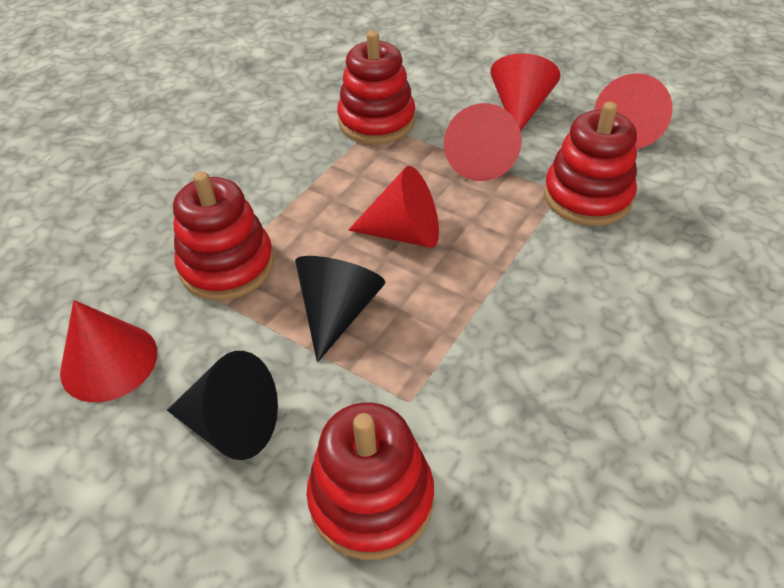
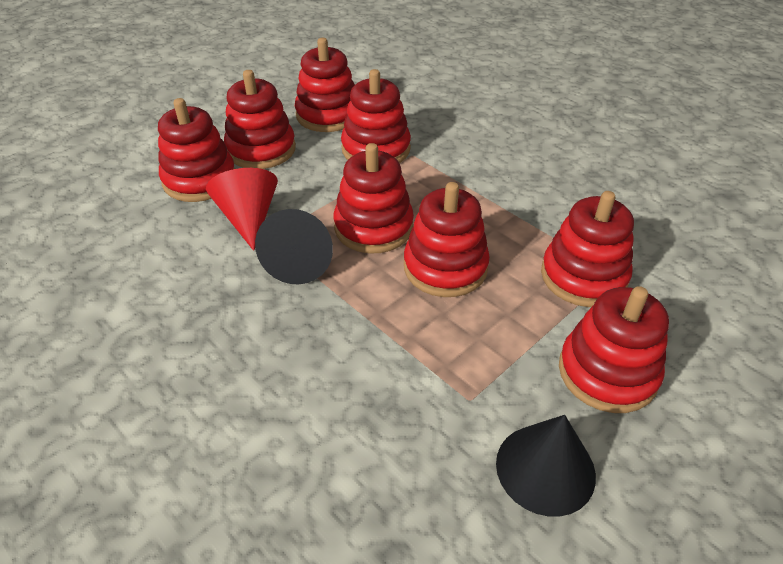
red cone: 5 -> 1
red stacking toy: 4 -> 8

